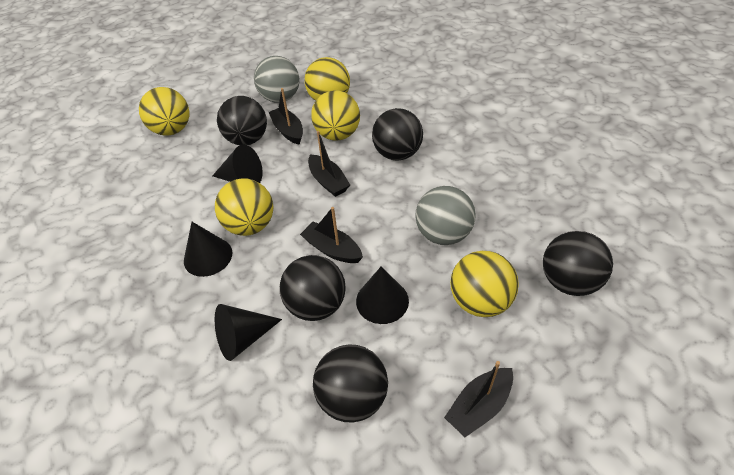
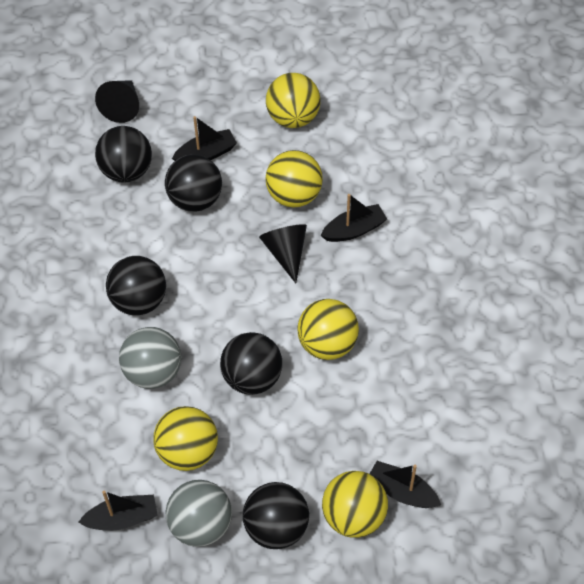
black cone: 4 -> 2

